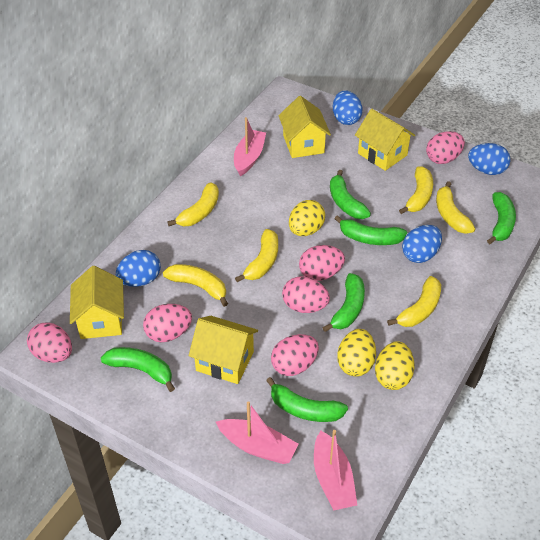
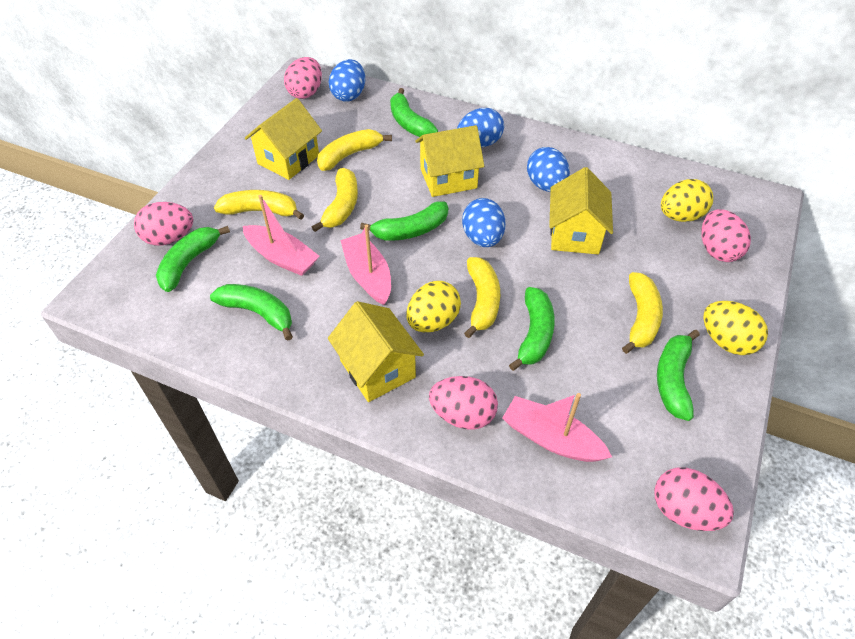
pink egg: 6 -> 5
yellow banana: 6 -> 5

